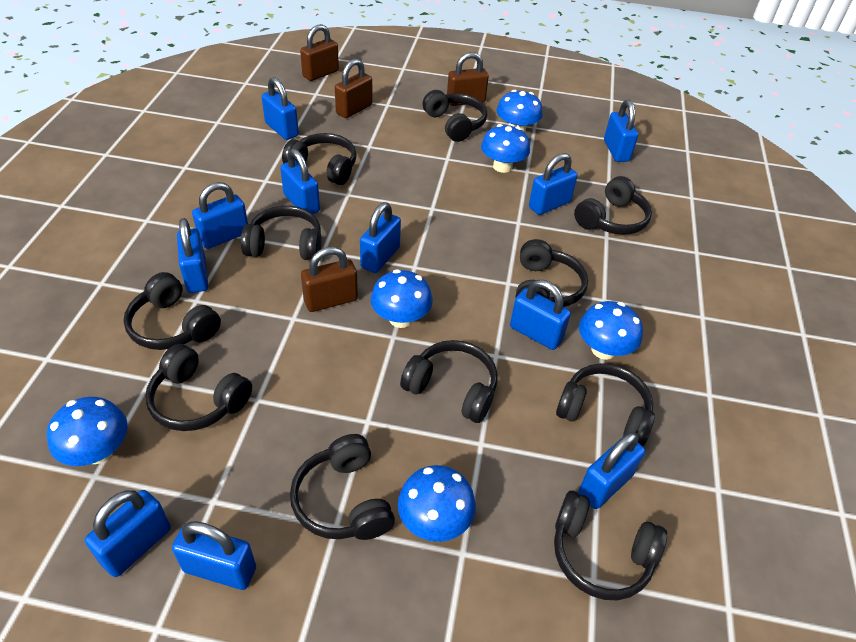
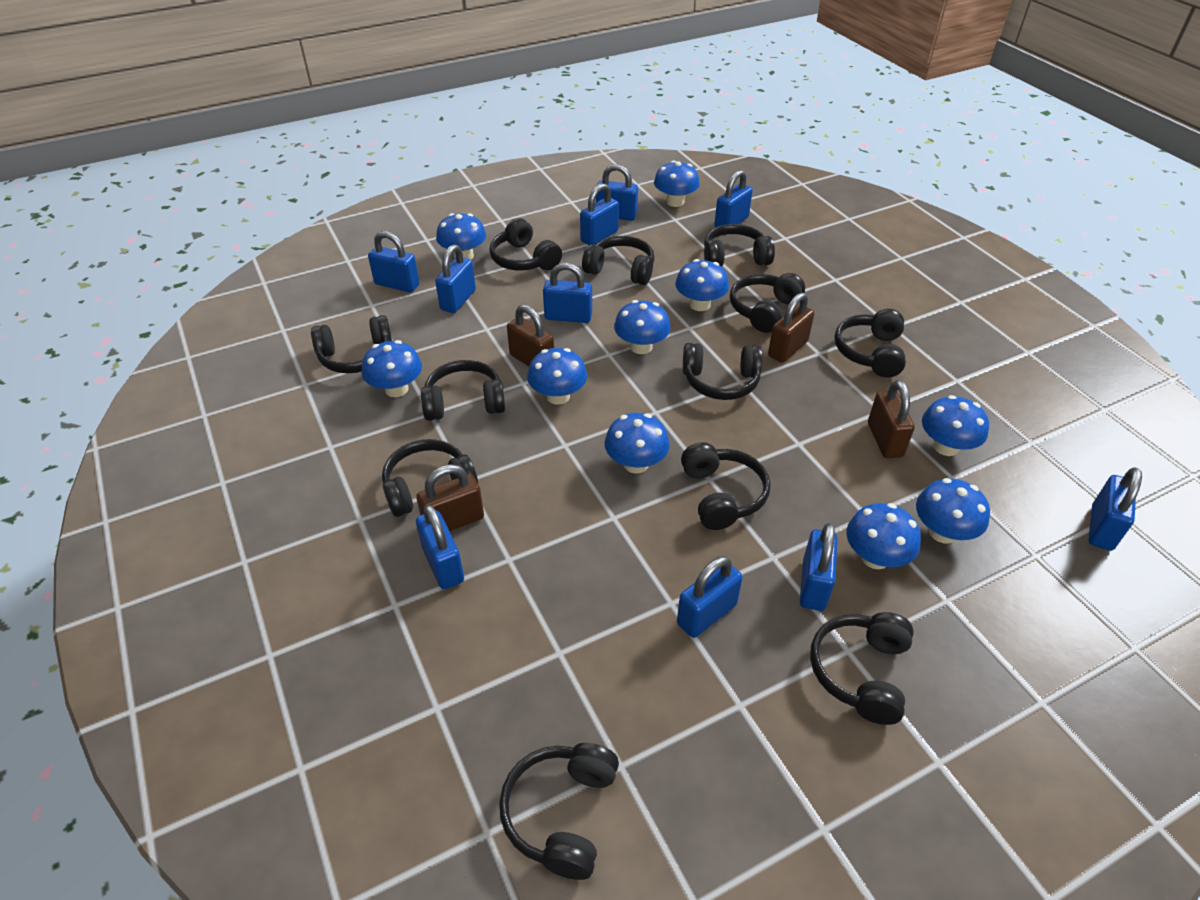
black headphones: 11 -> 12
blue mushroom: 6 -> 10
blue padlock: 11 -> 10

